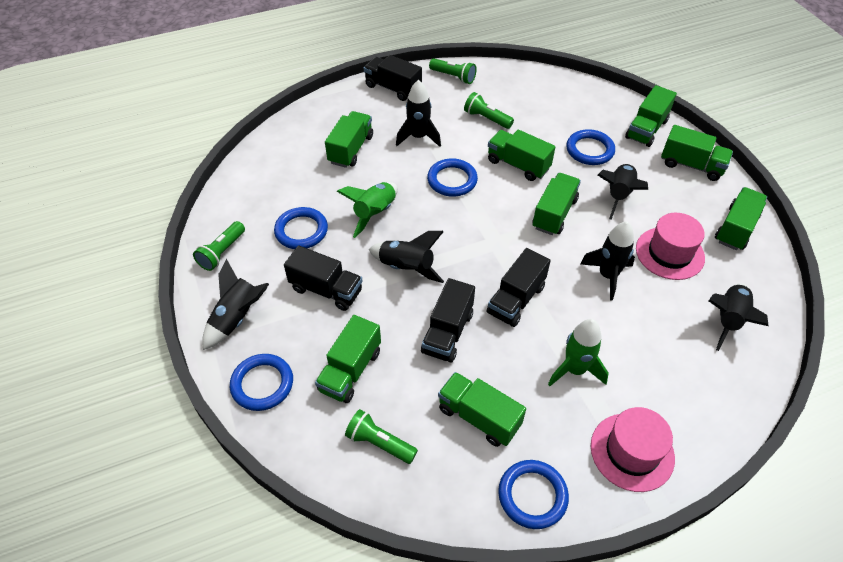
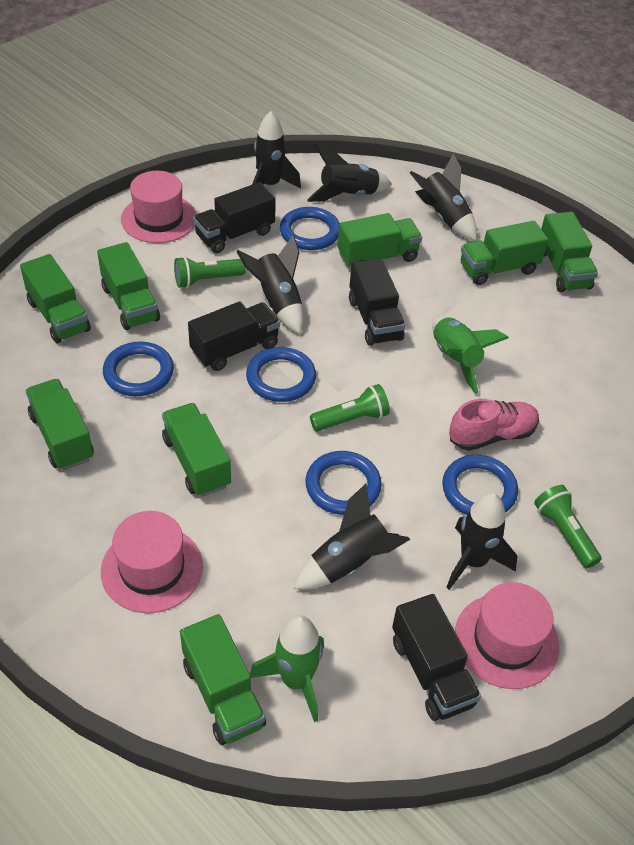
green flashlight: 4 -> 3
pink hat: 2 -> 3
pink shoe: 0 -> 1

